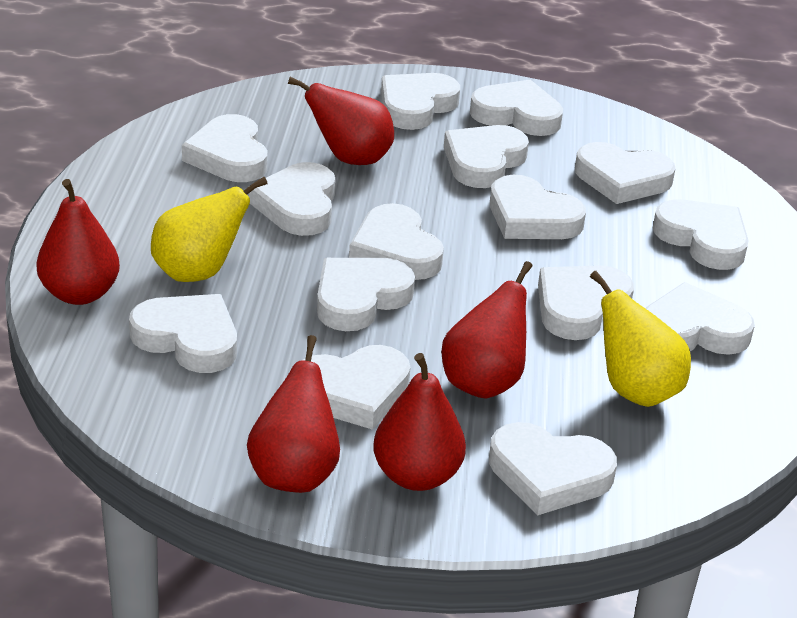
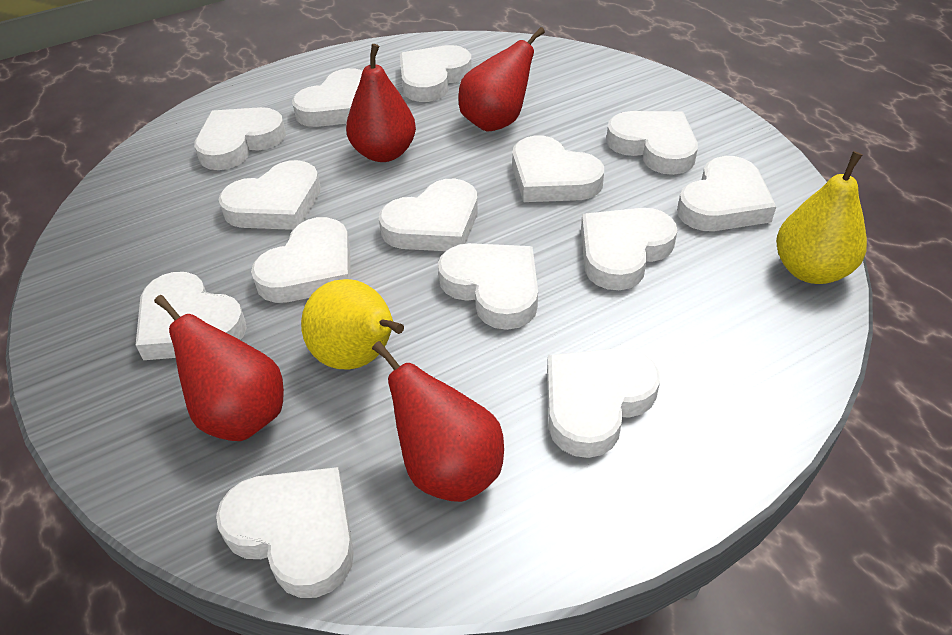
red pear: 5 -> 4
white heart: 15 -> 14

